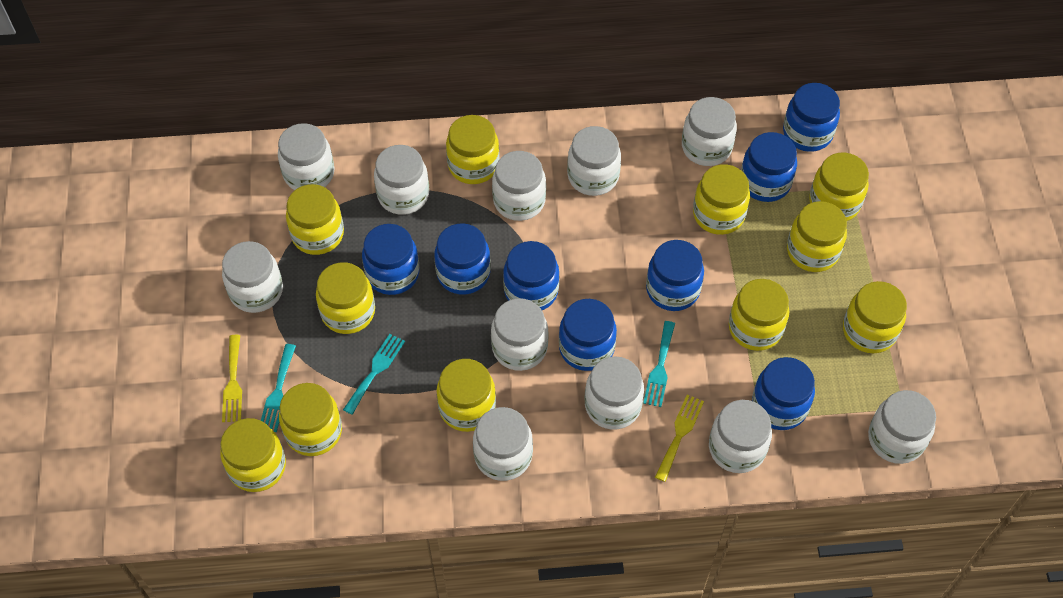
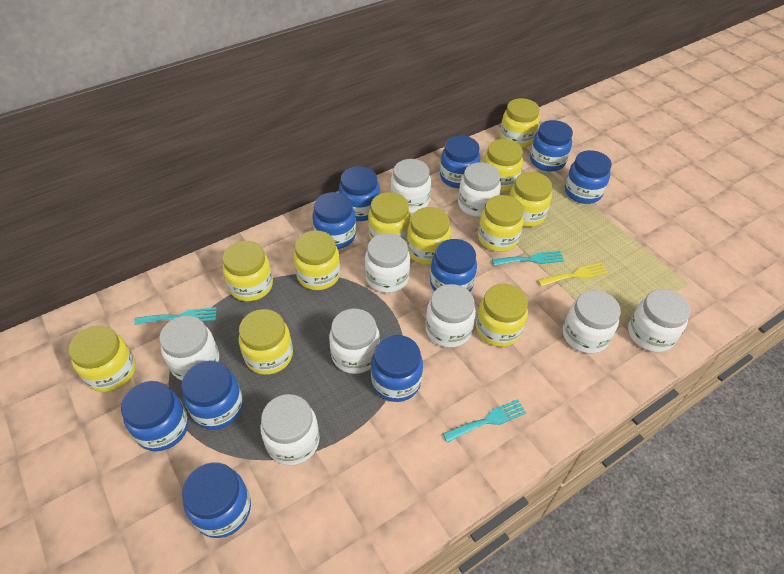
blue jar: 8 -> 10
white jar: 11 -> 9
yellow fork: 2 -> 1

